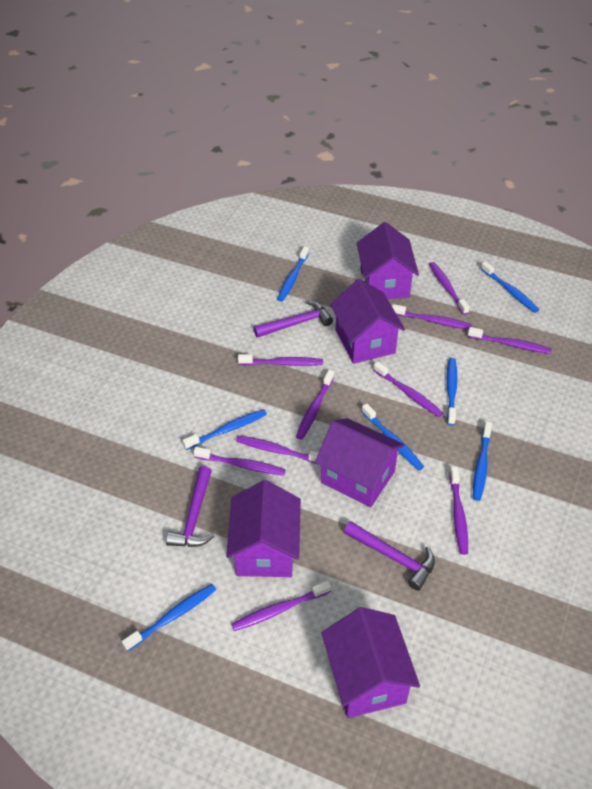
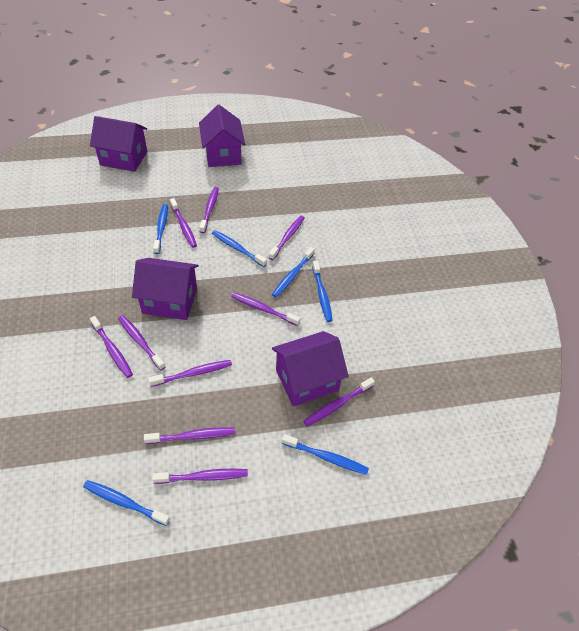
blue toothbrush: 7 -> 6
purple hammer: 3 -> 0
purple house: 5 -> 4

